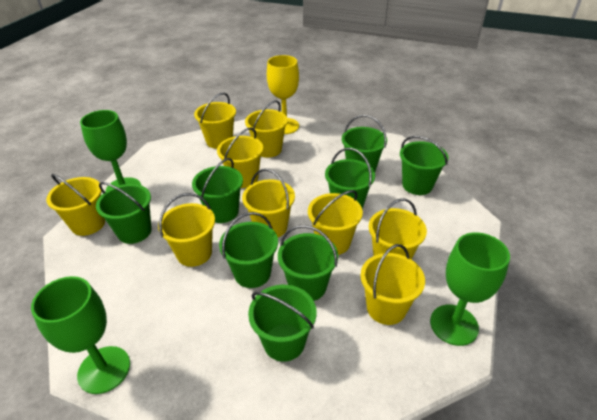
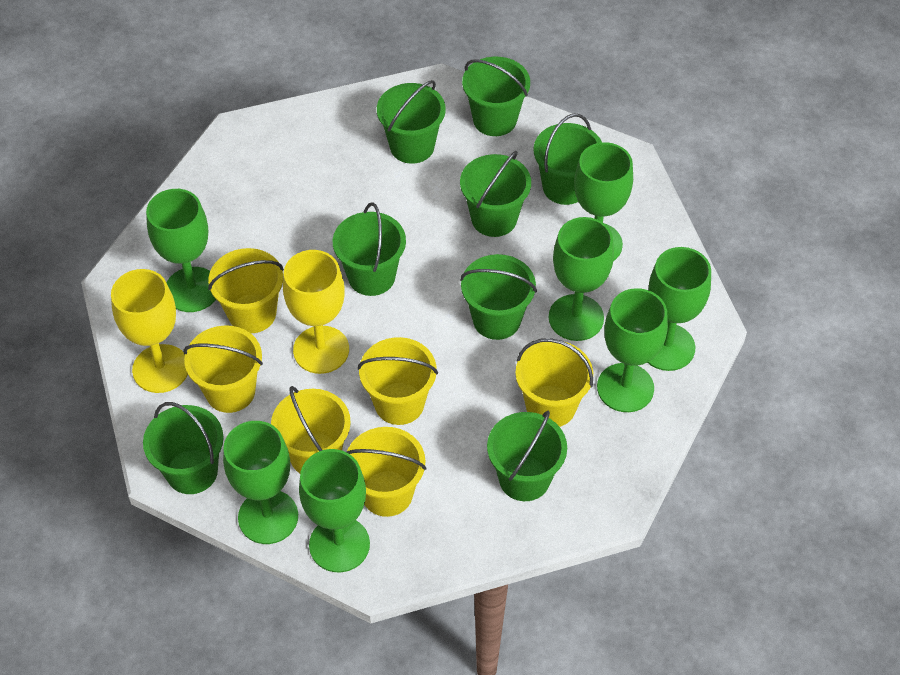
green goblet: 3 -> 7
yellow bucket: 9 -> 6
yellow goblet: 1 -> 2

